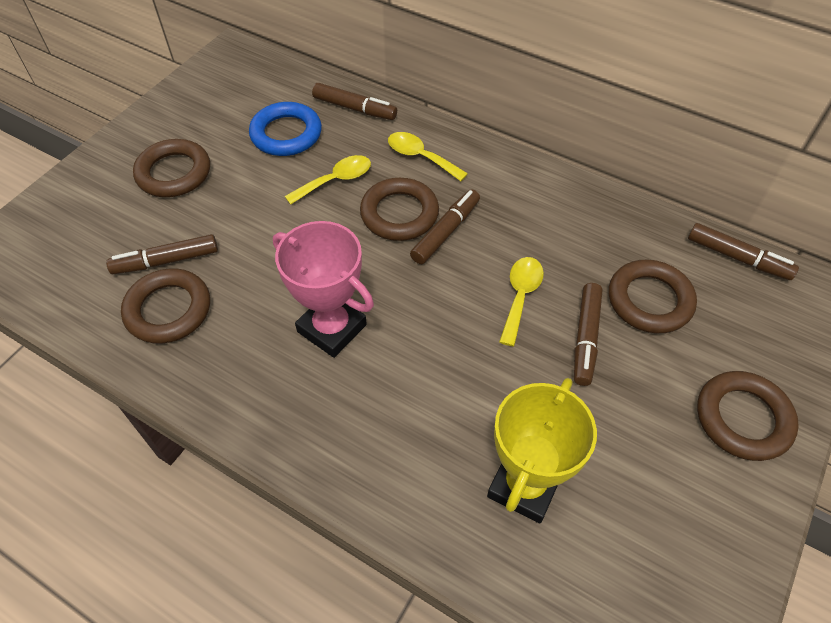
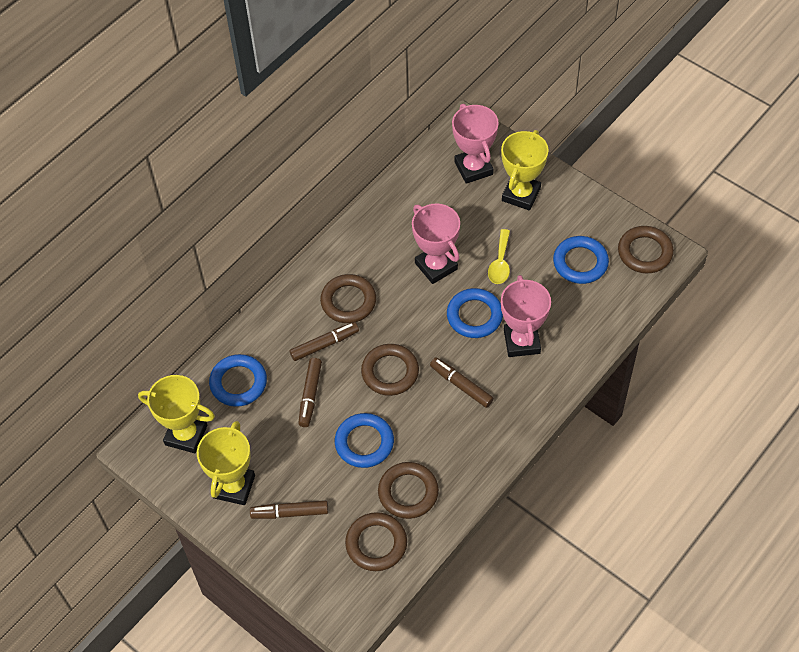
blue ring: 1 -> 4
brown marker: 5 -> 4
pink trophy: 1 -> 3
yellow spoon: 3 -> 1
yellow trophy: 1 -> 3

